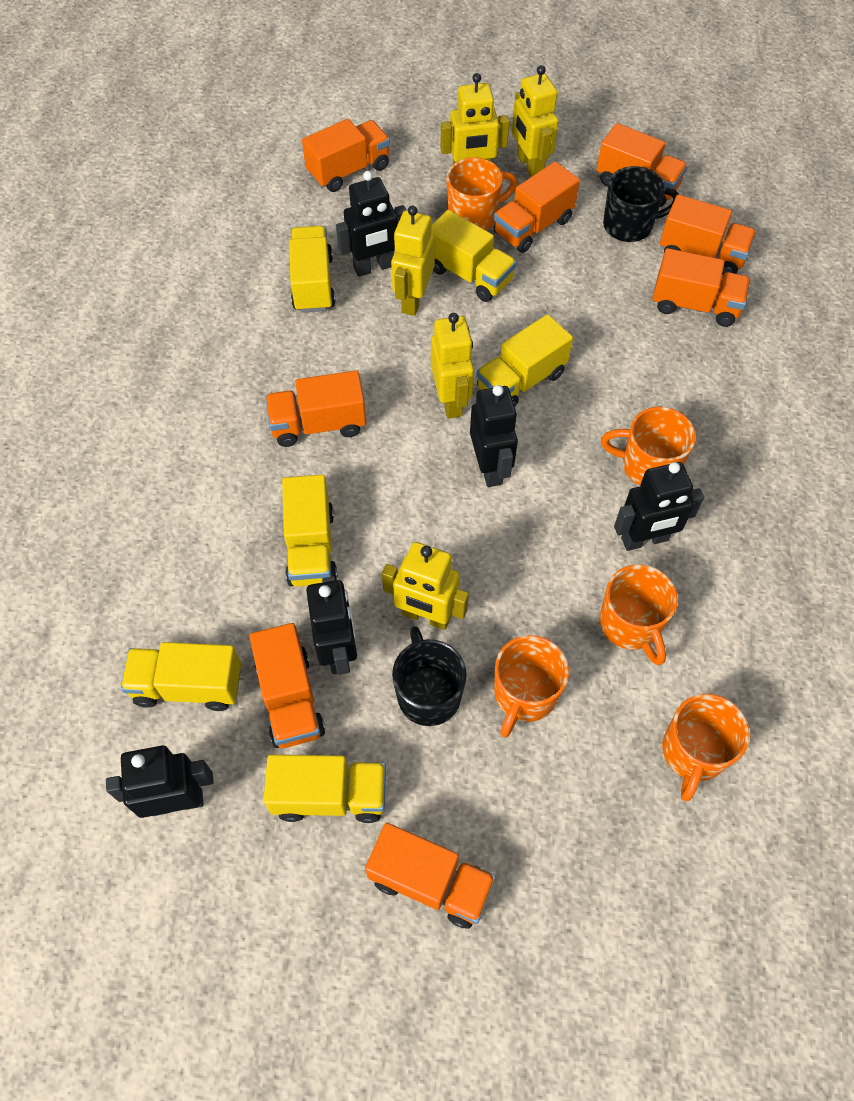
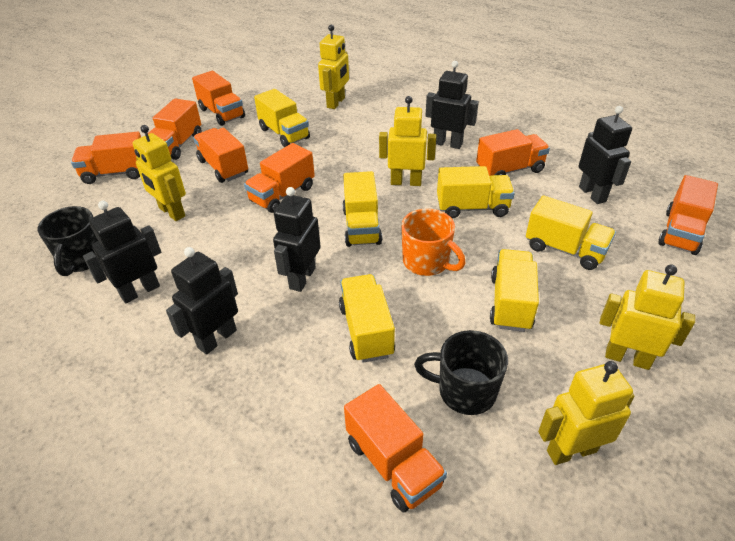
orange mug: 5 -> 1

